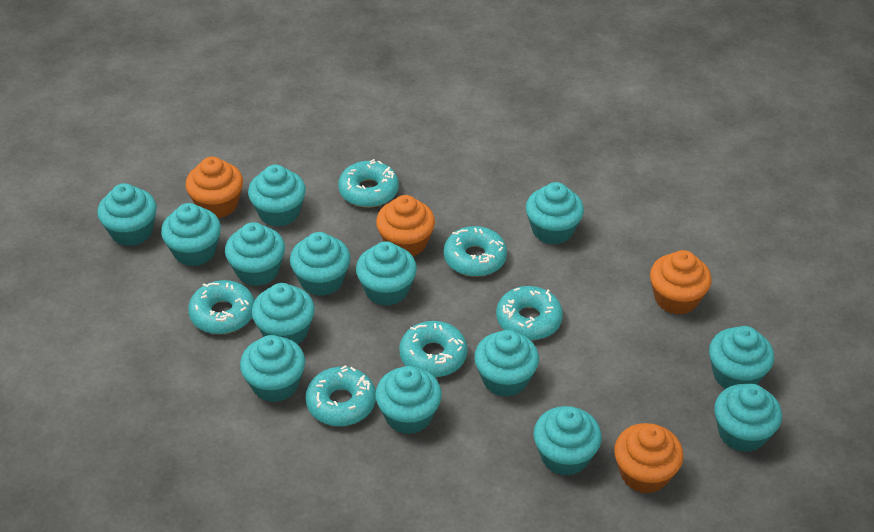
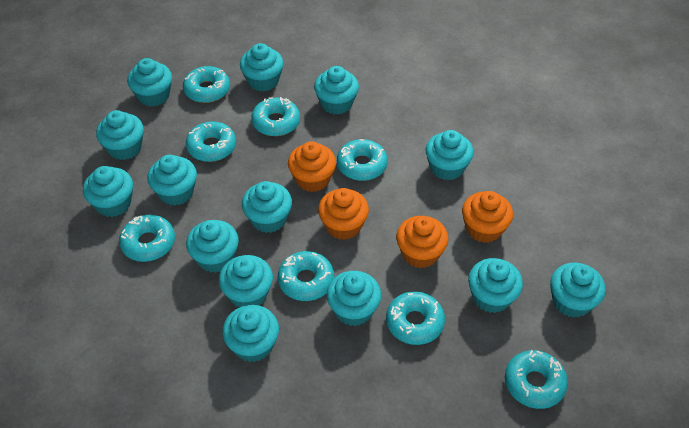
turquoise donut: 6 -> 8

